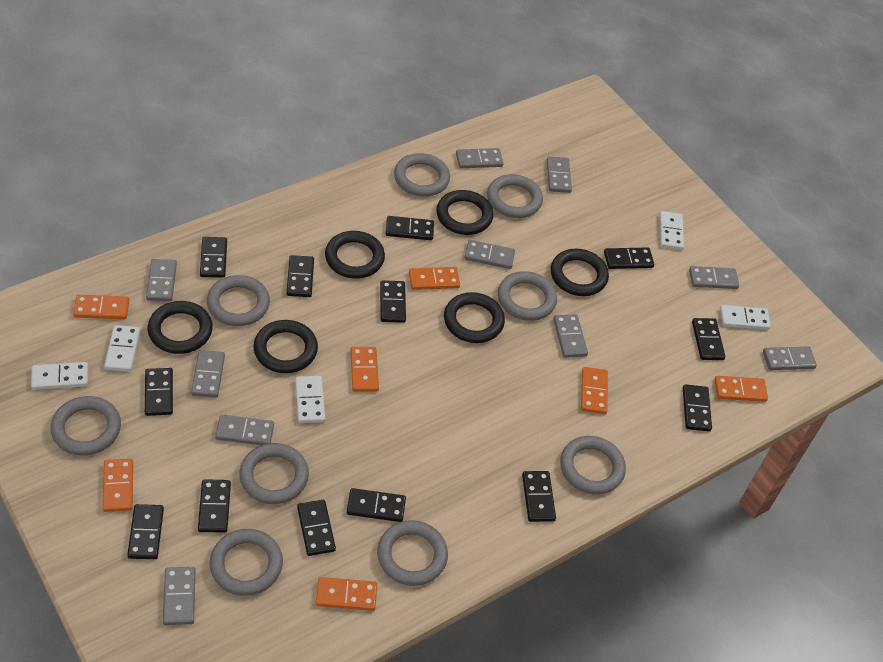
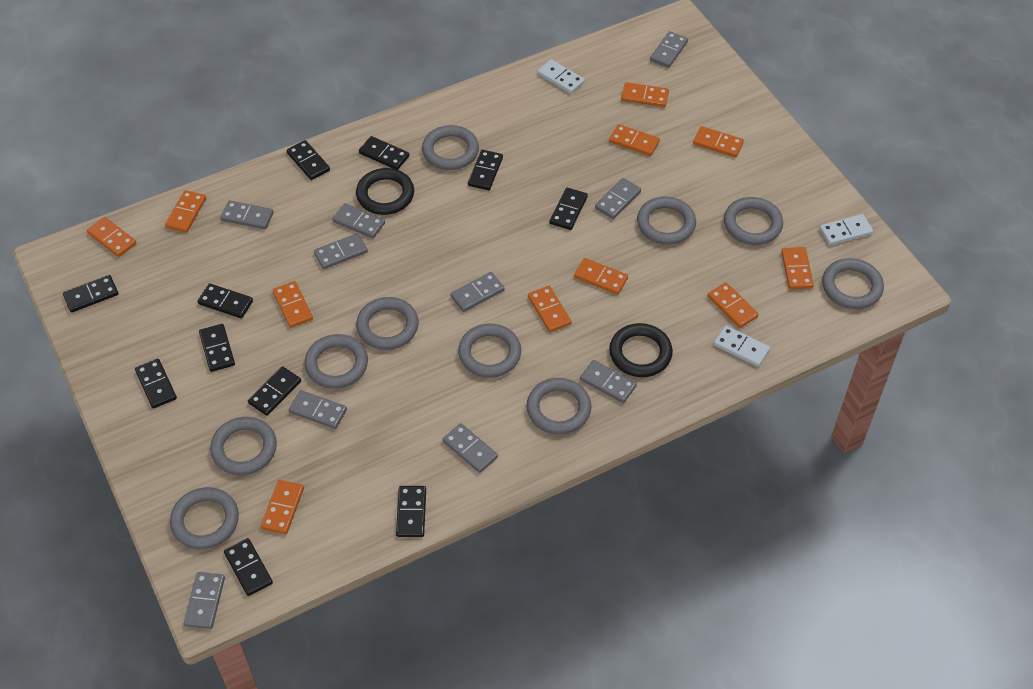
black domino: 13 -> 11
black ring: 6 -> 2
grey ring: 9 -> 10
orange domino: 7 -> 11
white domino: 5 -> 3

